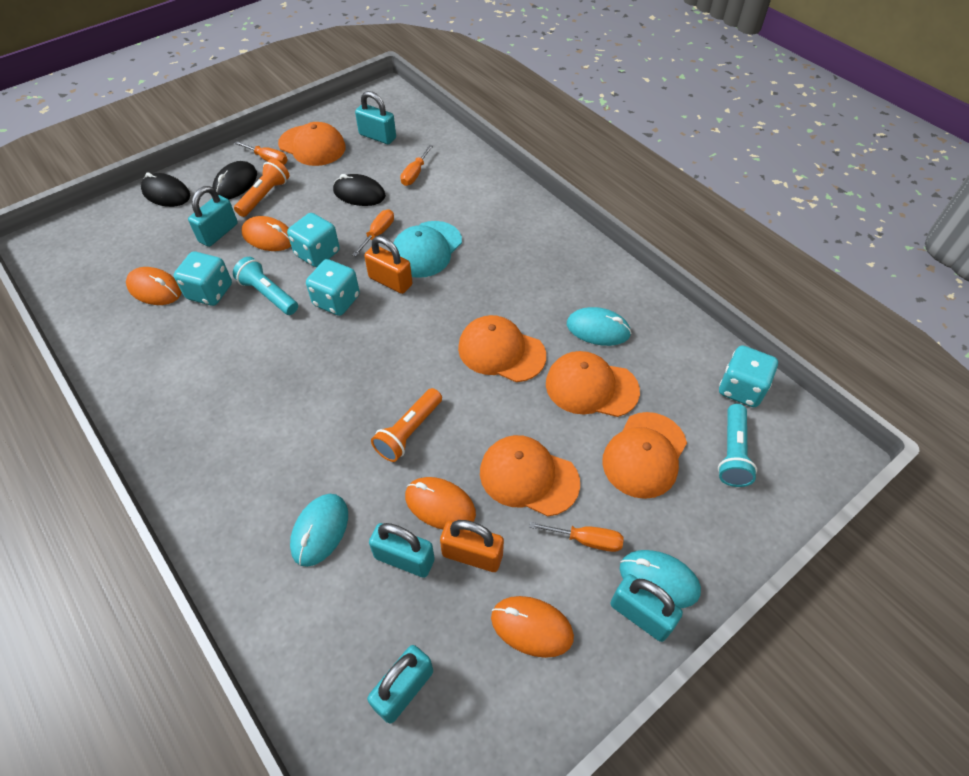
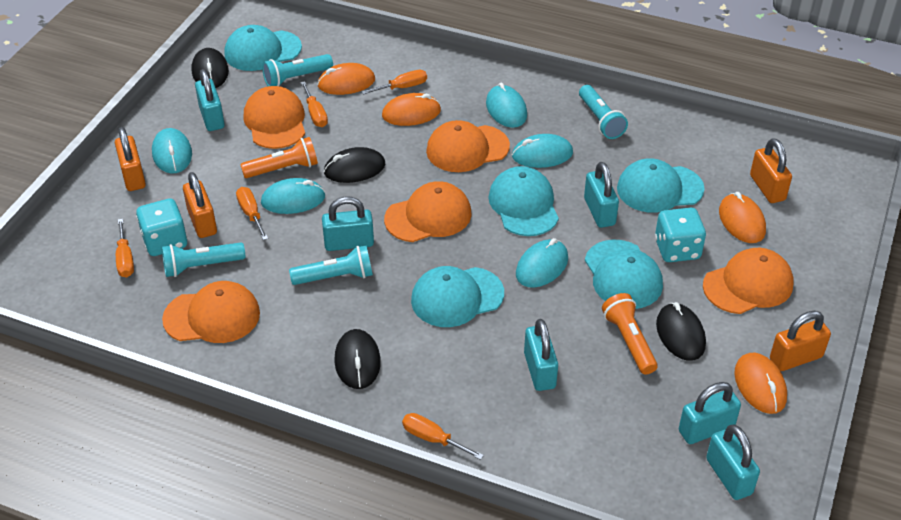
black mouse: 3 -> 4
orange padlock: 2 -> 4
orange screwdriver: 4 -> 5
turquoise cap: 1 -> 5
turquoise dice: 4 -> 2
turquoise flashlight: 2 -> 4
turquoise mouse: 3 -> 5
turquoise padlock: 5 -> 6

